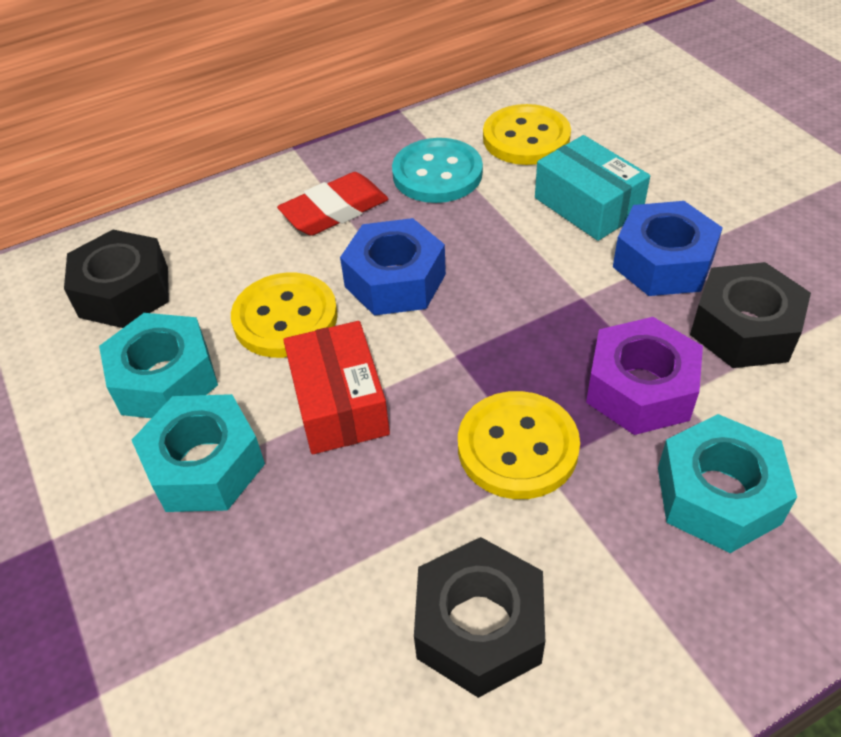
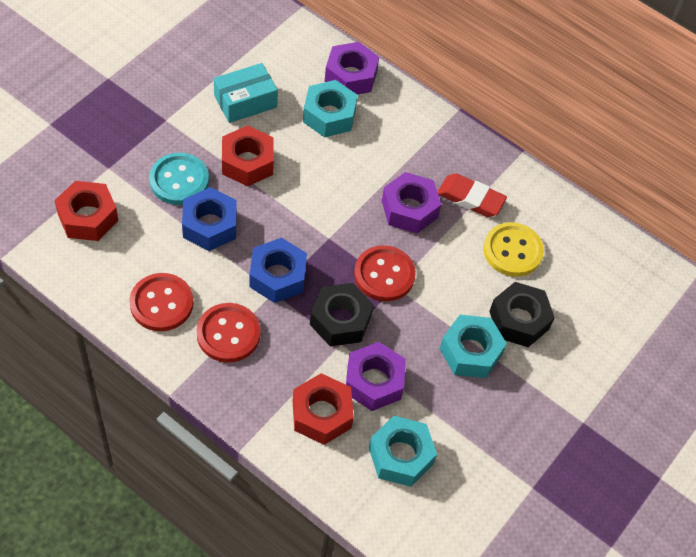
black nut: 3 -> 2
purple nut: 1 -> 3
red box: 1 -> 0
red button: 0 -> 3
red nut: 0 -> 3
yellow button: 3 -> 1

